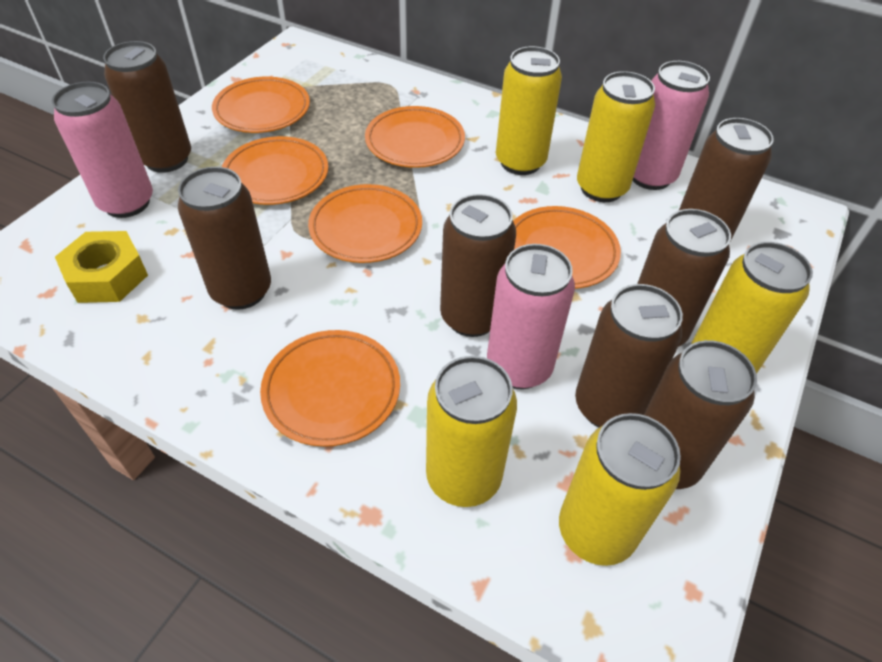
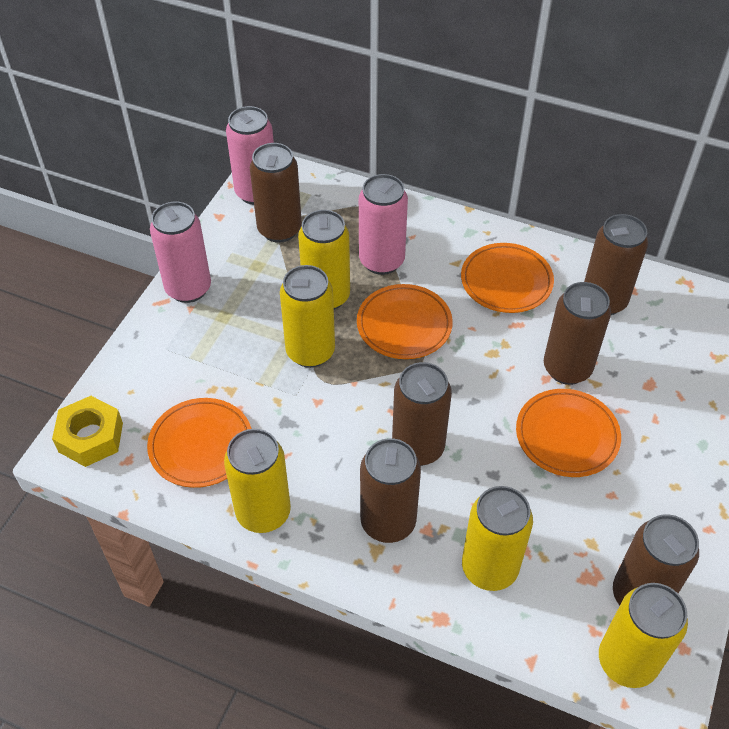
brown can: 7 -> 6
orange plate: 6 -> 4

